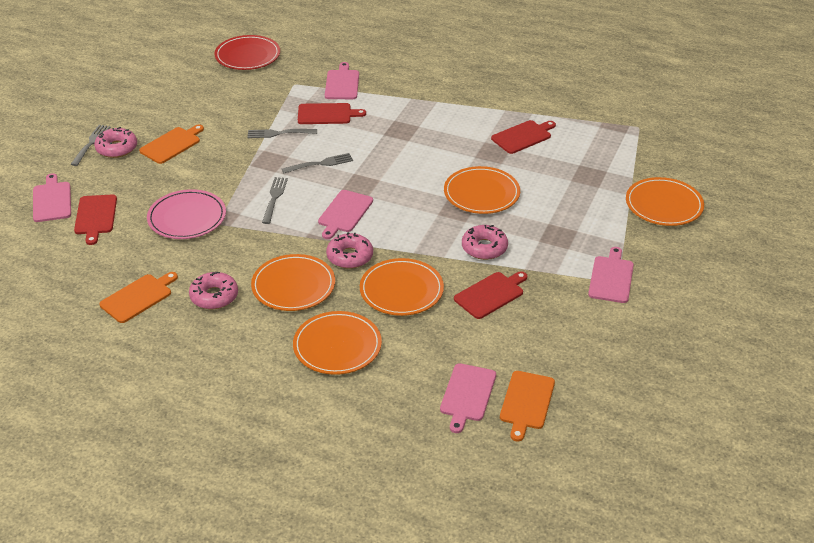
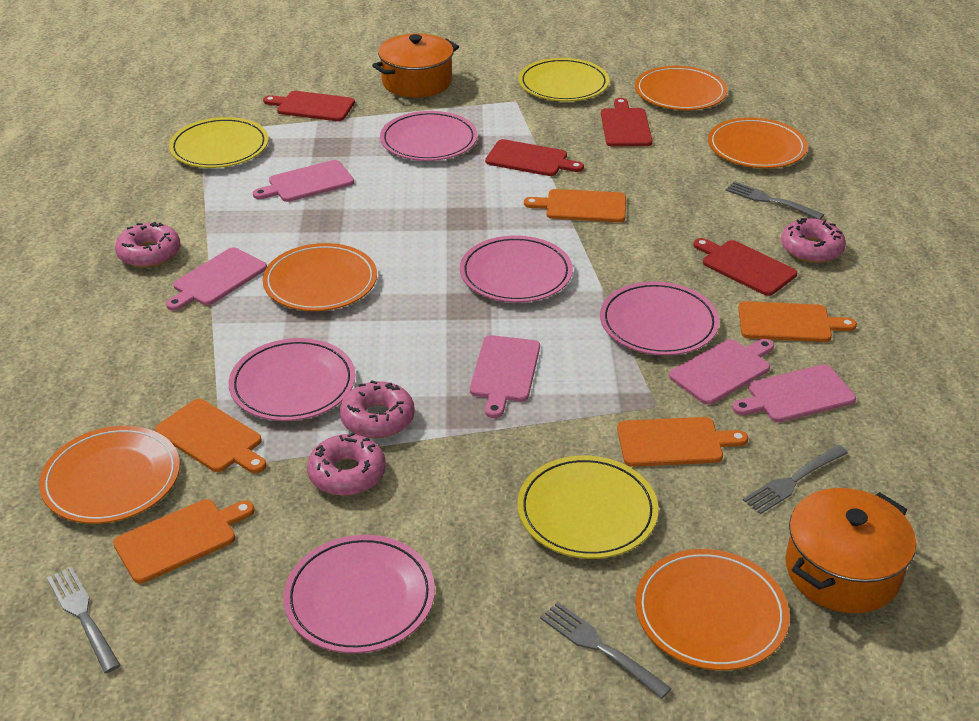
orange cutting board: 3 -> 5
orange pot: 0 -> 2
pink plate: 1 -> 5
red plate: 1 -> 0
yellow plate: 0 -> 3

